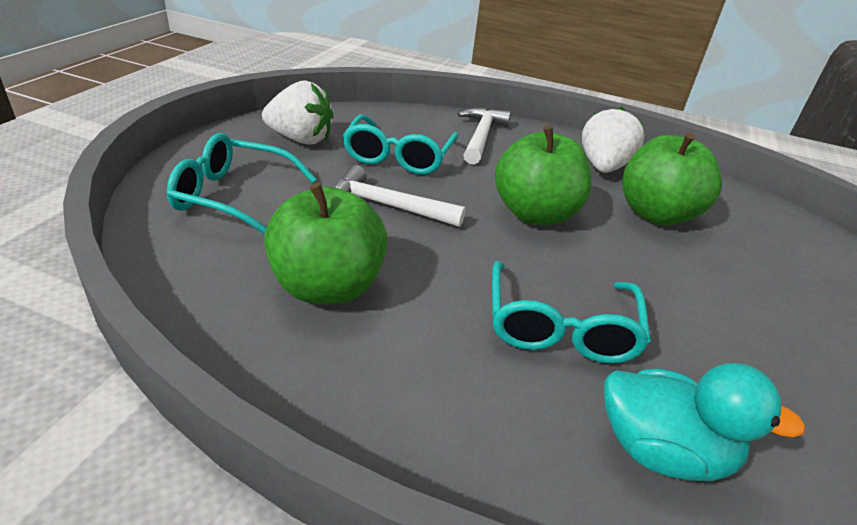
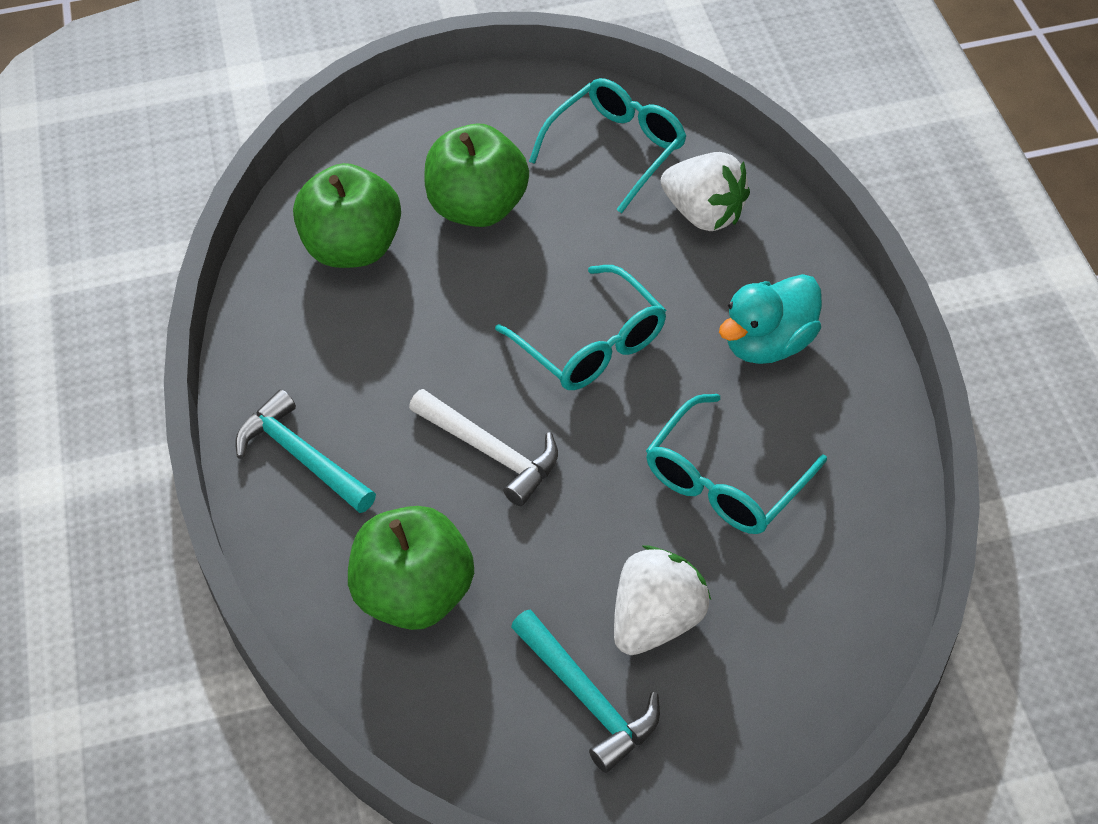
turquoise hammer: 0 -> 2
white hammer: 2 -> 1

